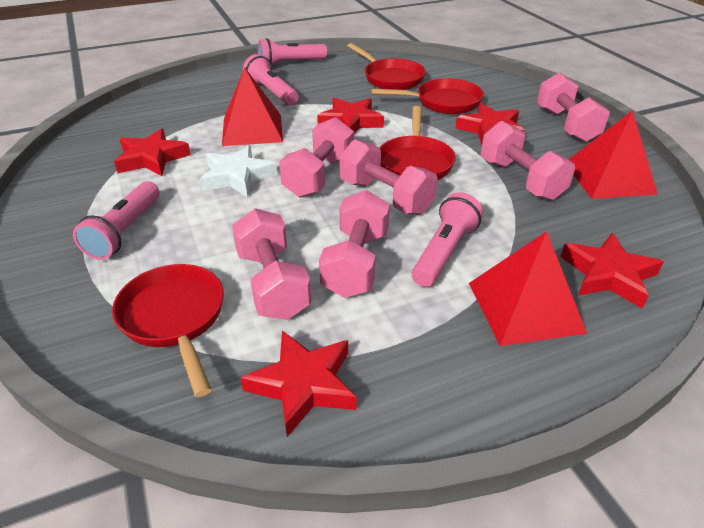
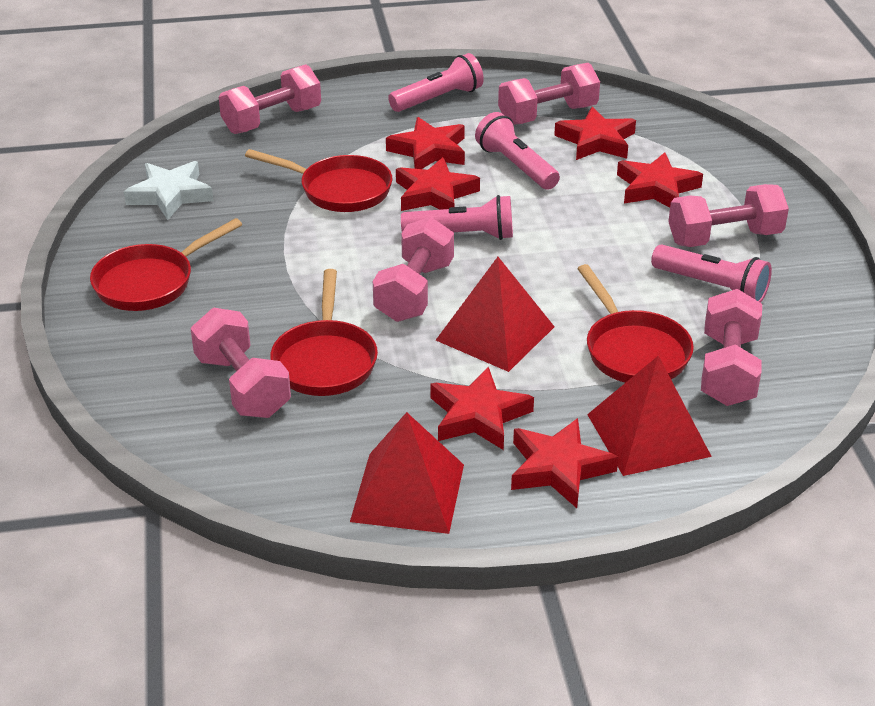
red star: 5 -> 6

